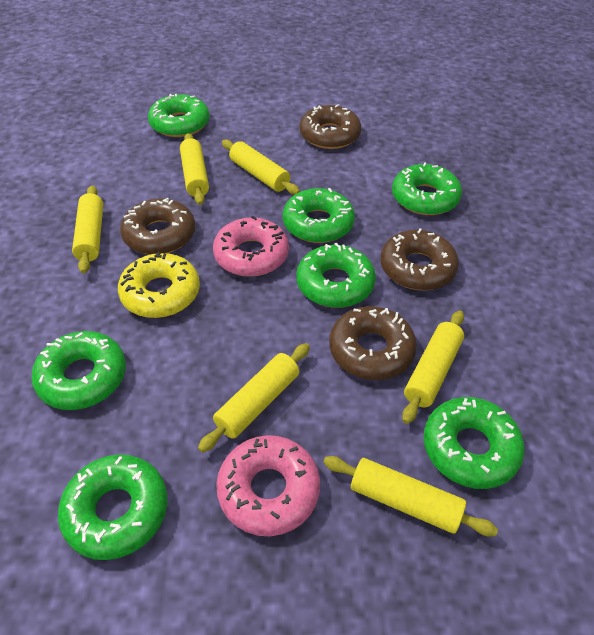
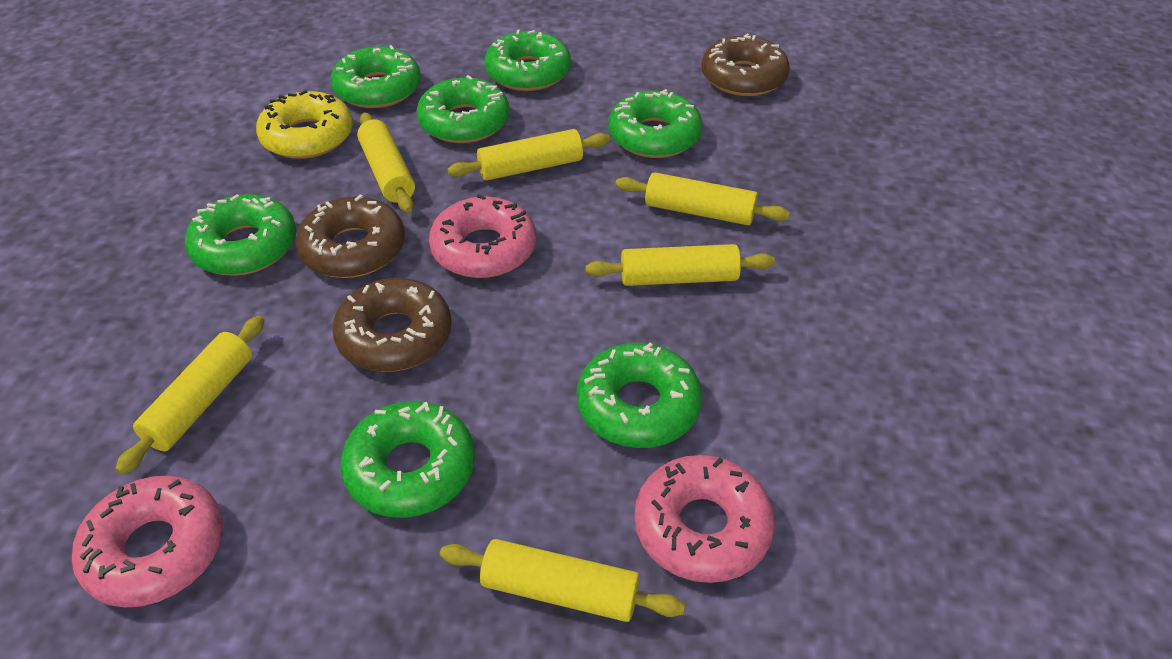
brown donut: 4 -> 3
pink donut: 2 -> 3

